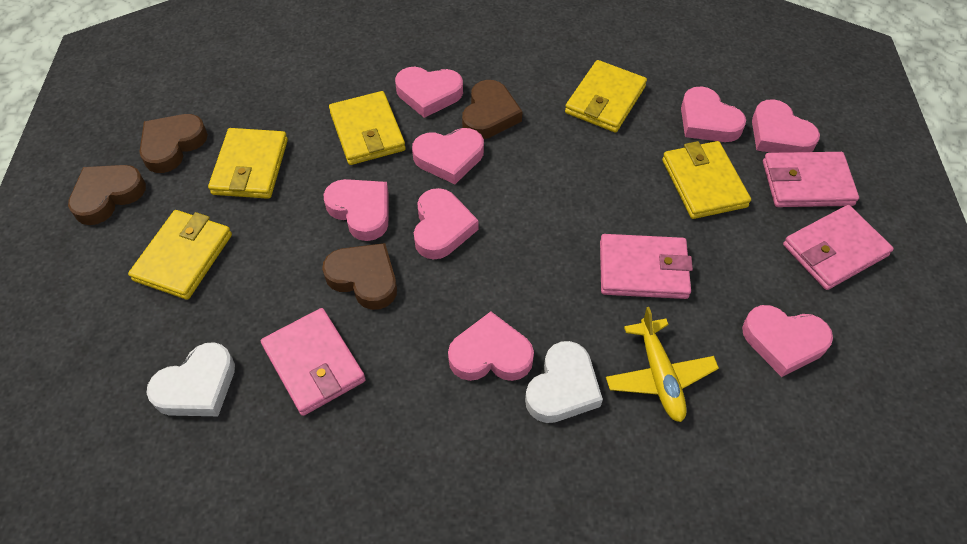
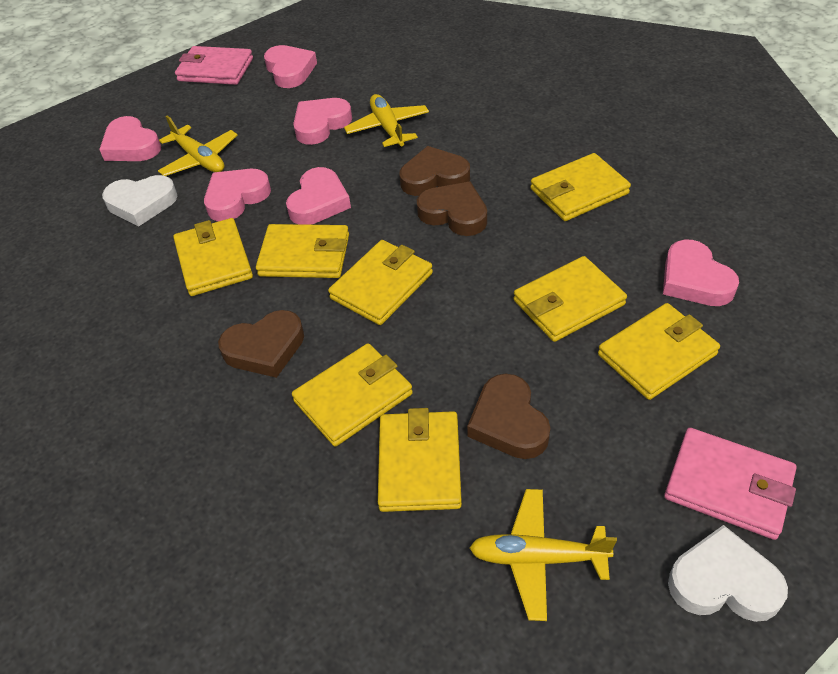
pink heart: 8 -> 6
pink wallet: 4 -> 2
yellow plane: 1 -> 3
yellow wallet: 5 -> 8

